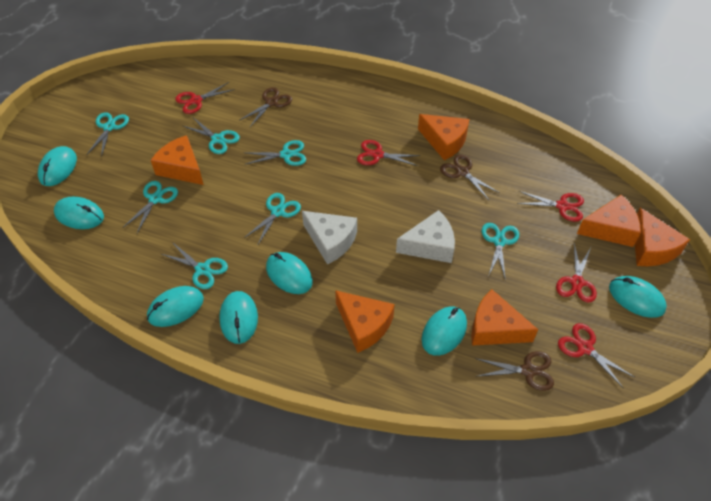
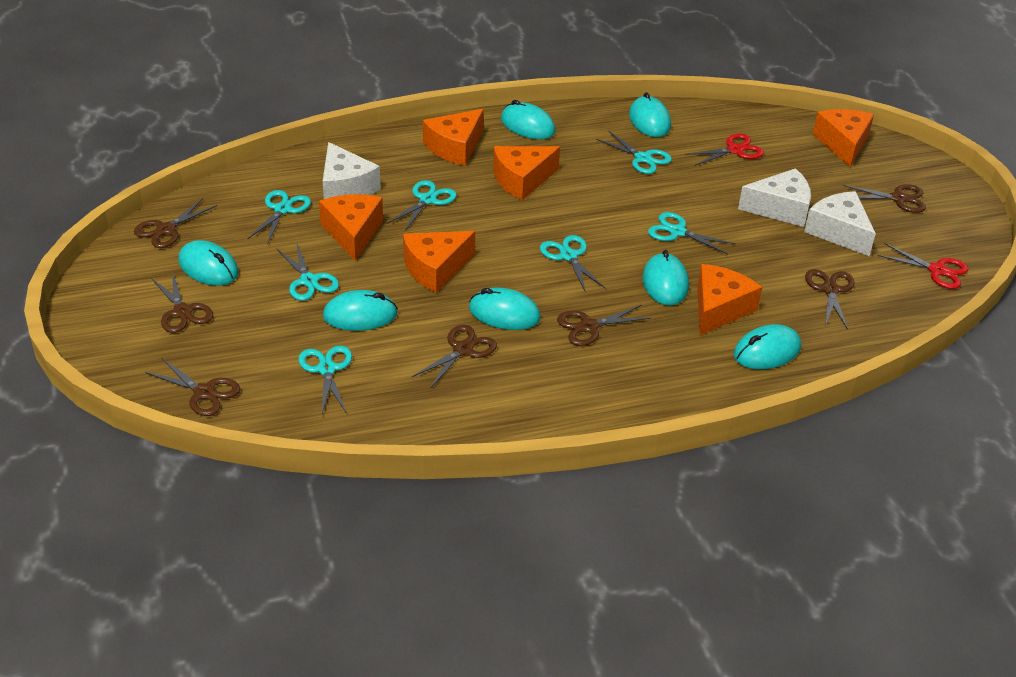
brown scissors: 3 -> 7
red scissors: 5 -> 2
white cheese: 2 -> 3

